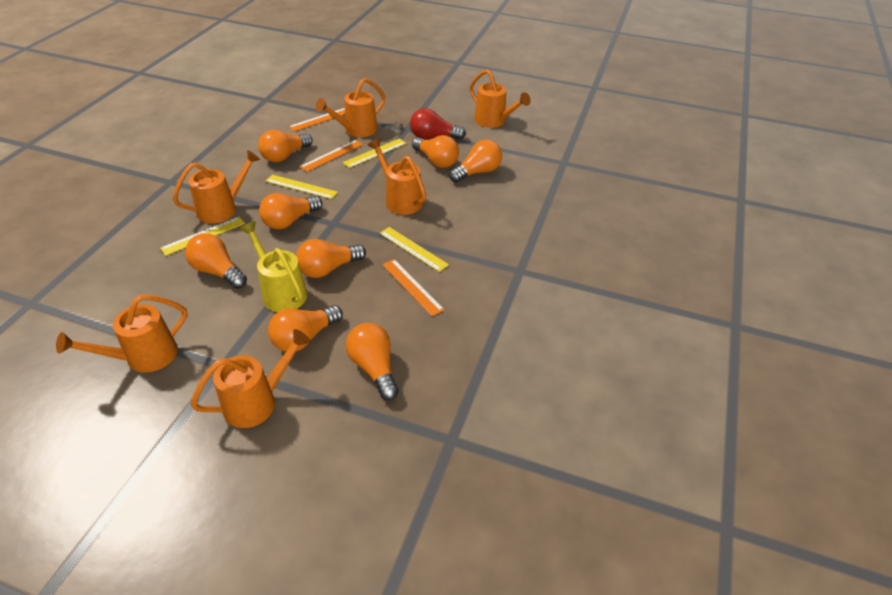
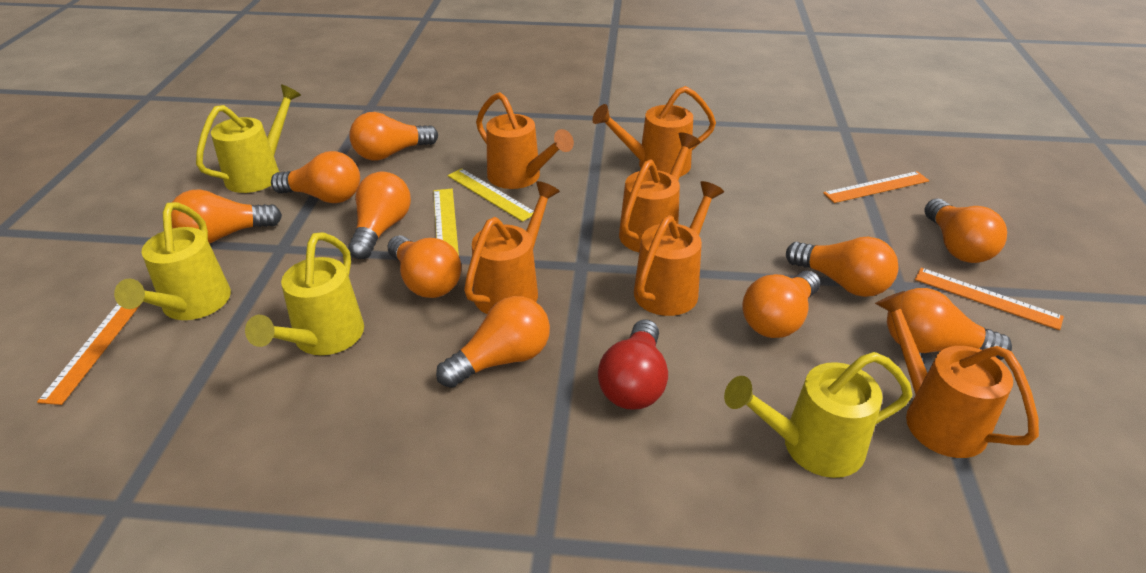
orange light bulb: 8 -> 10
yellow ruler: 4 -> 2
yellow watering can: 1 -> 4

